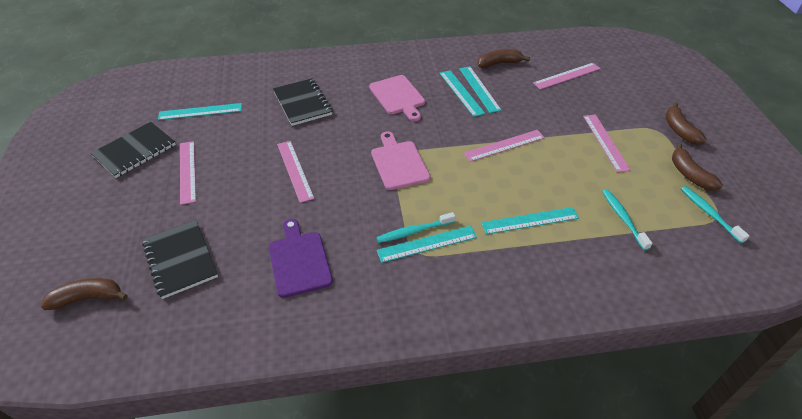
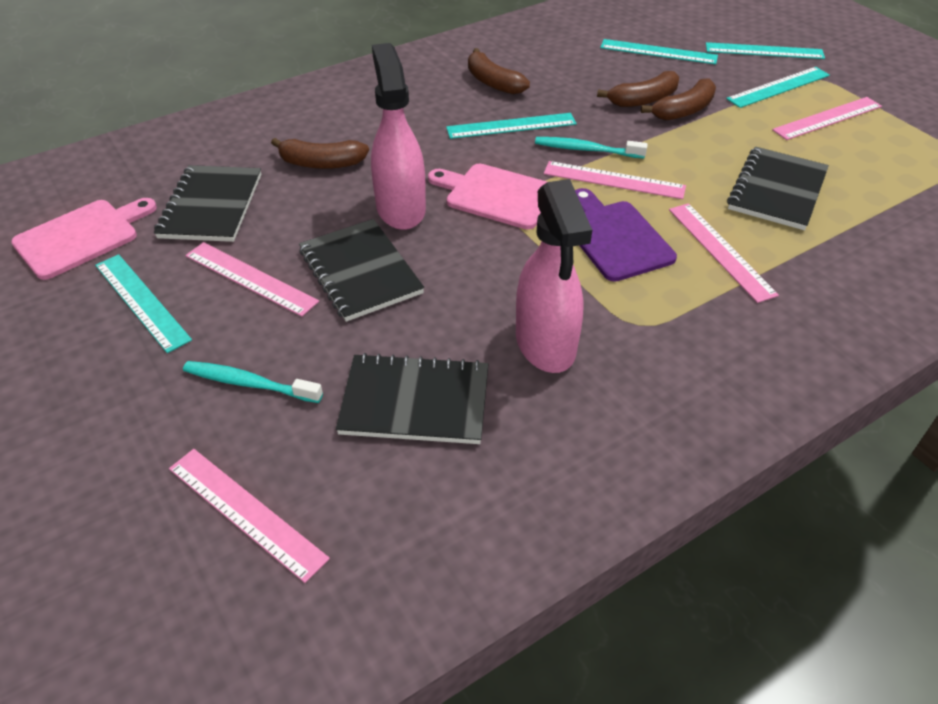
black notebook: 3 -> 4
pink spray bottle: 0 -> 2
turquoise toothbrush: 3 -> 2

